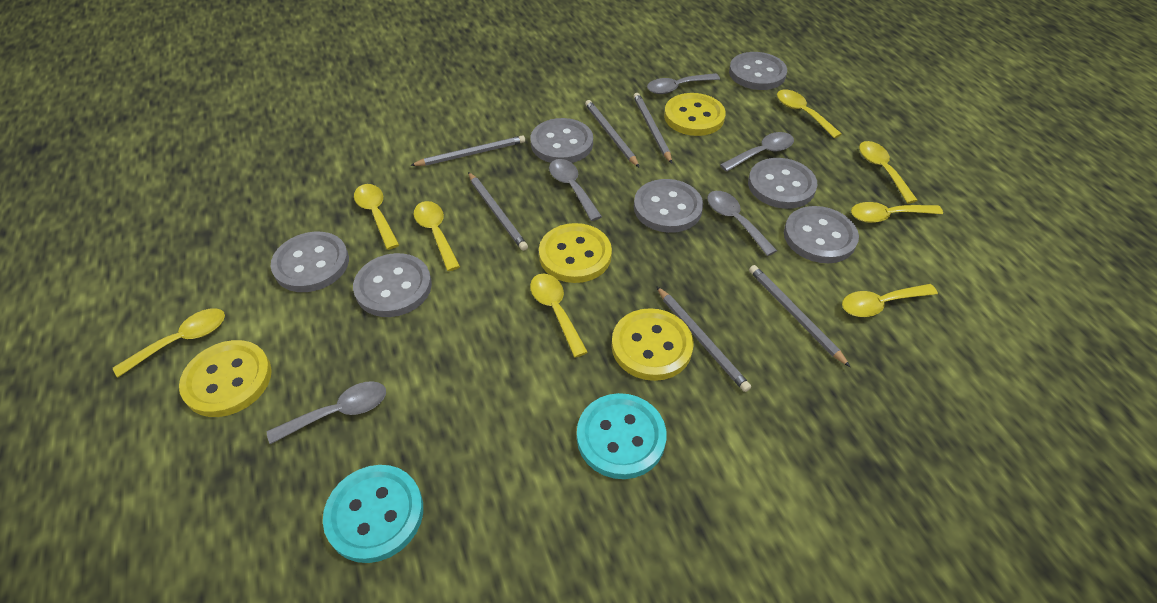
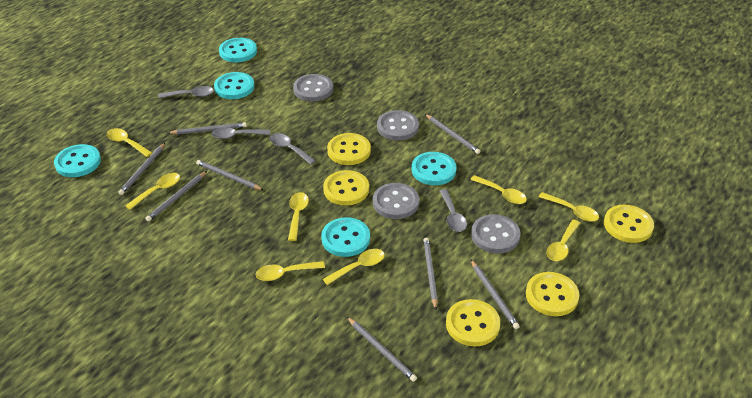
grey button: 7 -> 4
grey pencil: 6 -> 8
grey spoon: 5 -> 4
turquoise button: 2 -> 5
yellow button: 4 -> 5

